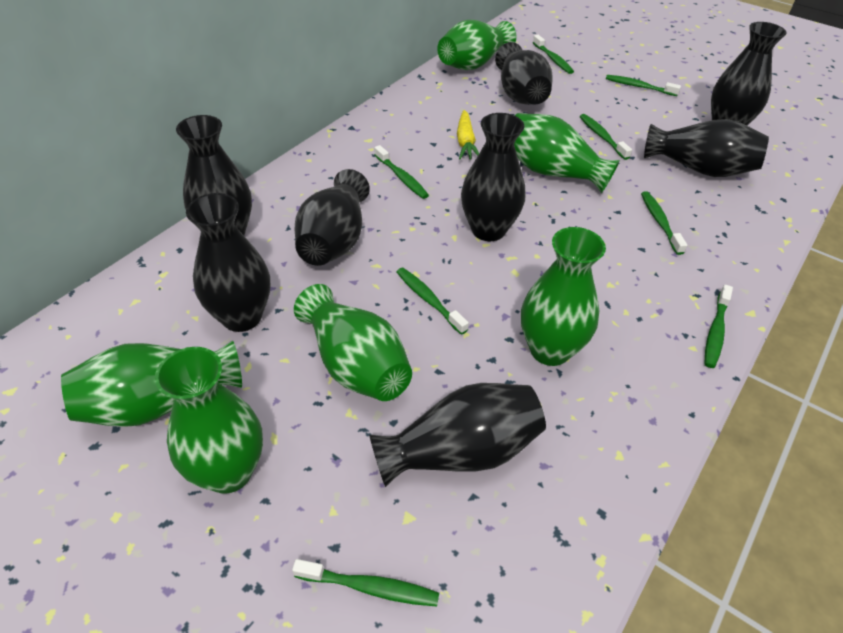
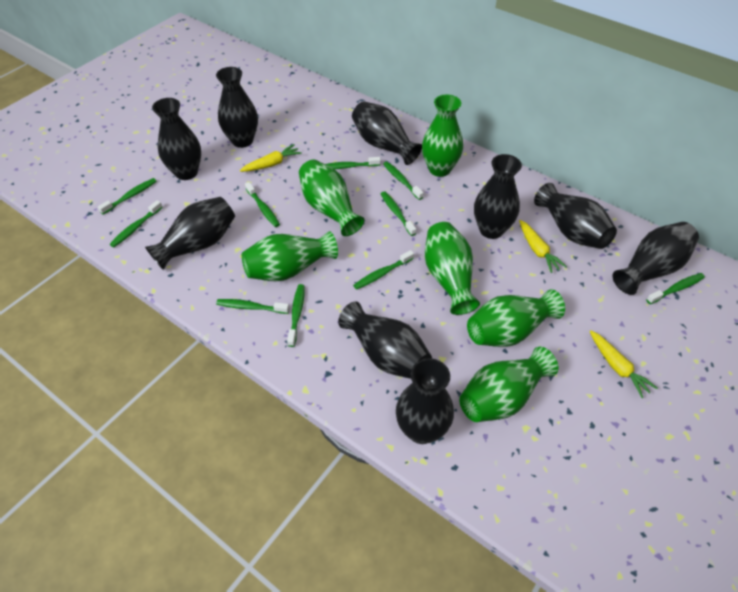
black vase: 8 -> 9
green toothbrush: 8 -> 10
yellow carrot: 1 -> 3

